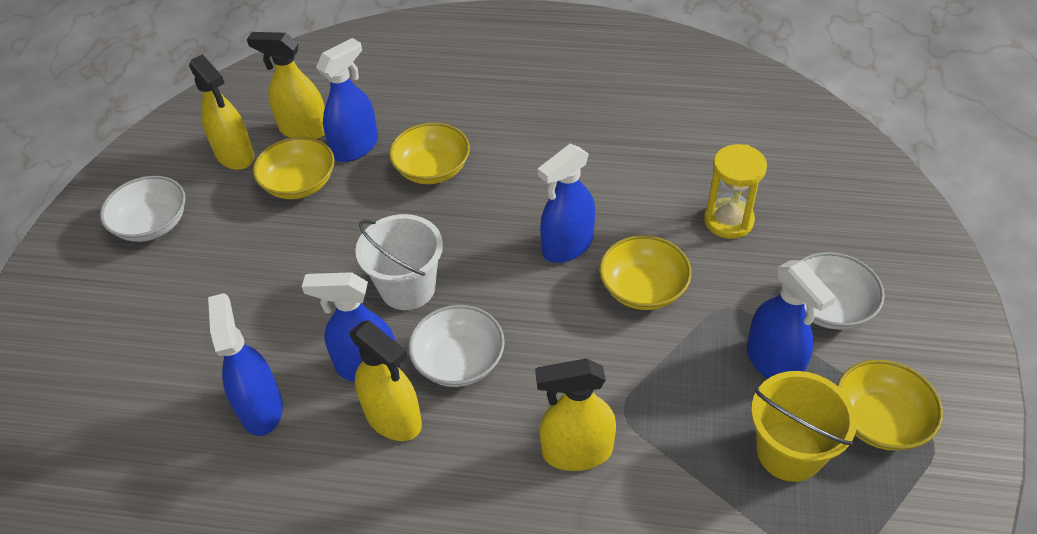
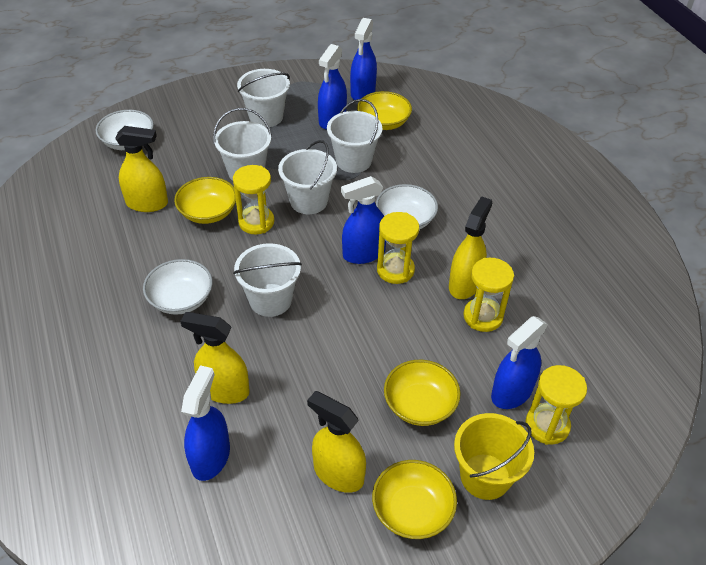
white bucket: 1 -> 5
yellow hourglass: 1 -> 4

